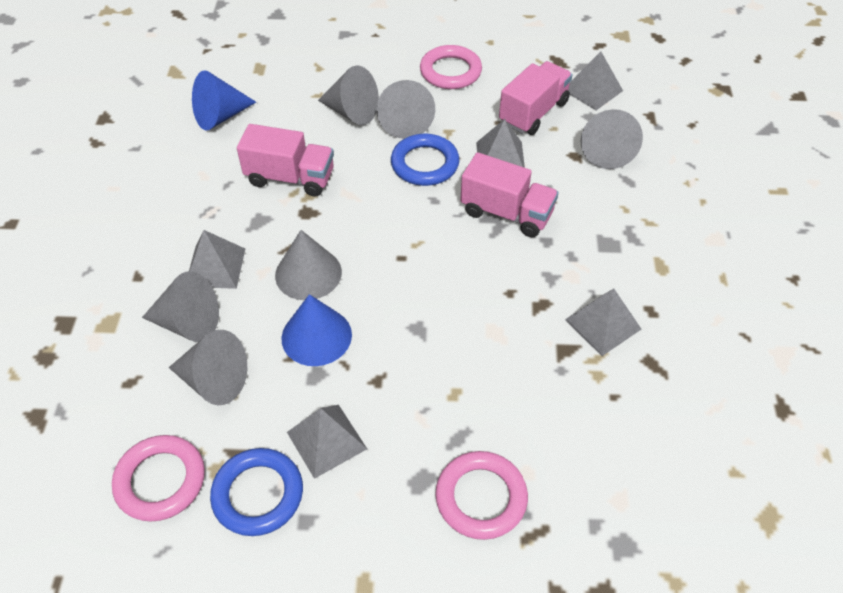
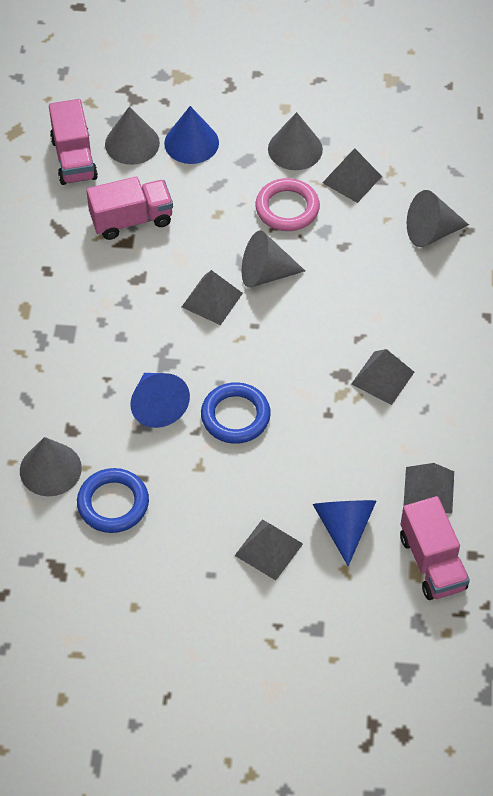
blue cone: 2 -> 3
grey cone: 6 -> 5
pink ring: 3 -> 1

